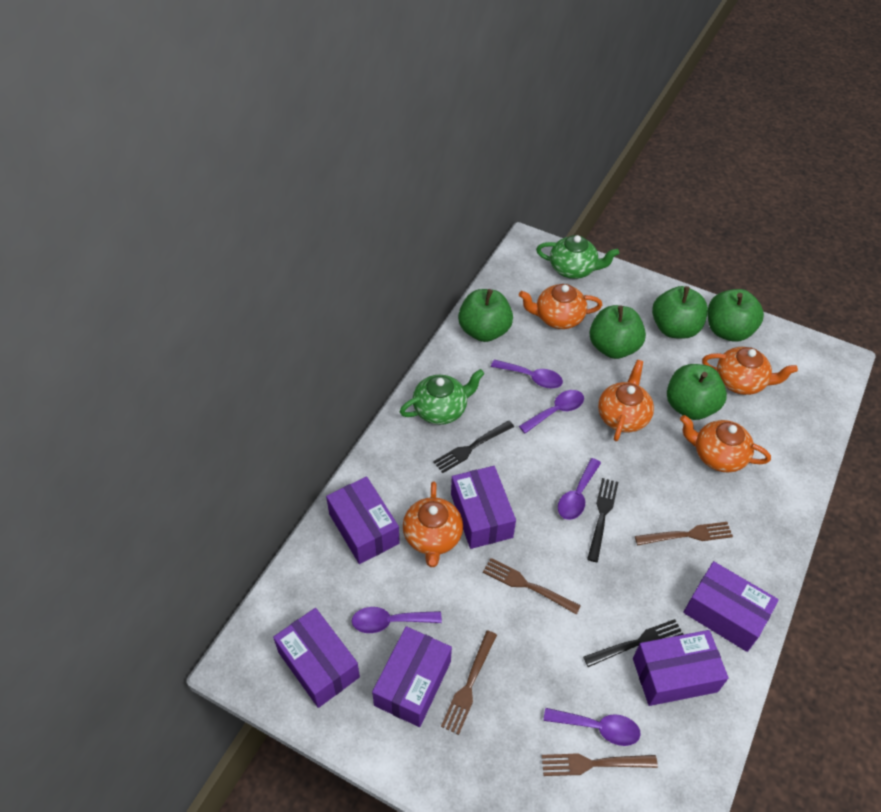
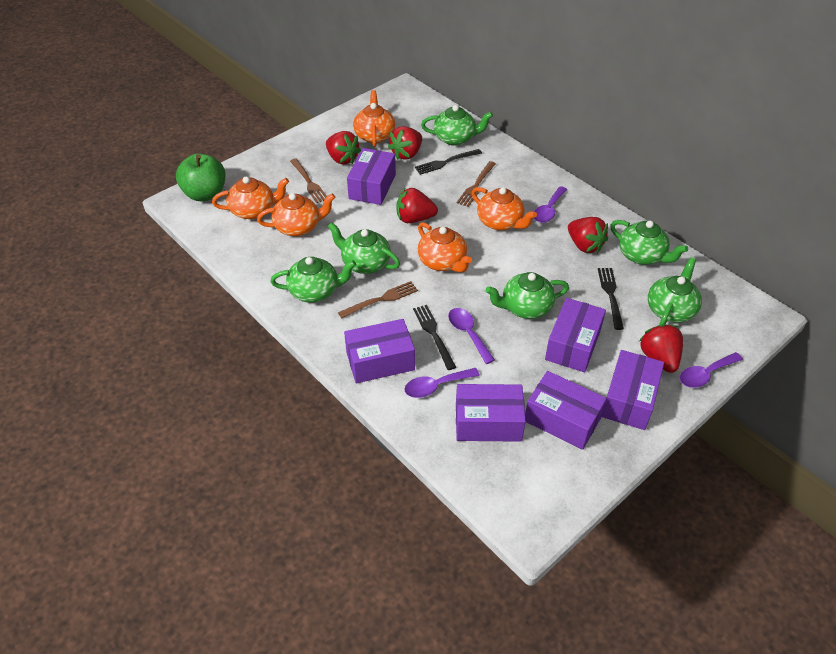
brown fork: 4 -> 3
green apple: 5 -> 1
green teapot: 2 -> 6
purple spoon: 5 -> 4
red strawberry: 0 -> 5

